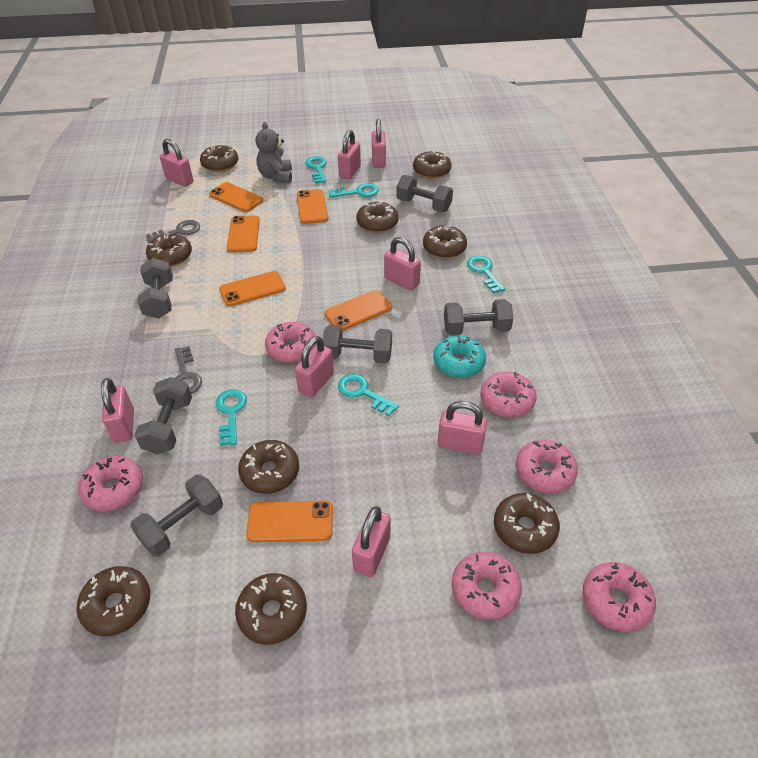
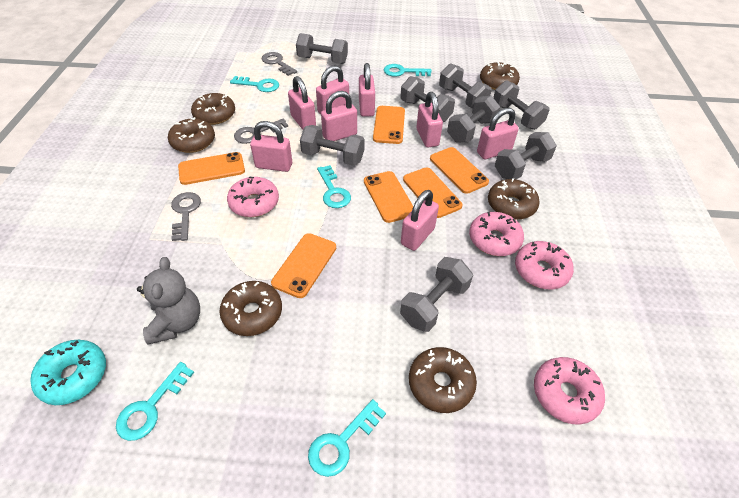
brown donut: 9 -> 6
grey dumbbell: 6 -> 8
grey key: 2 -> 3
pink donut: 6 -> 4

